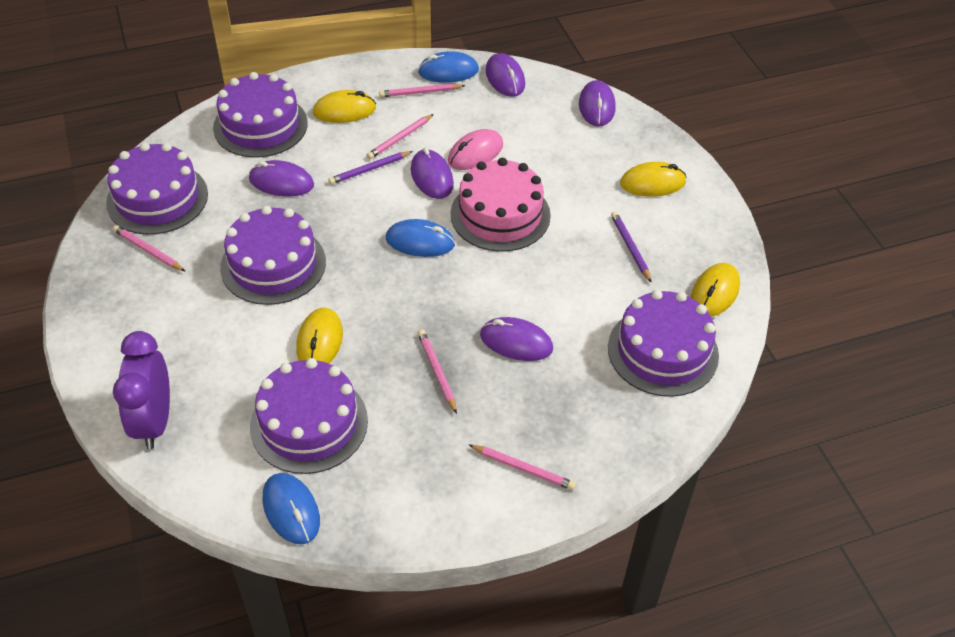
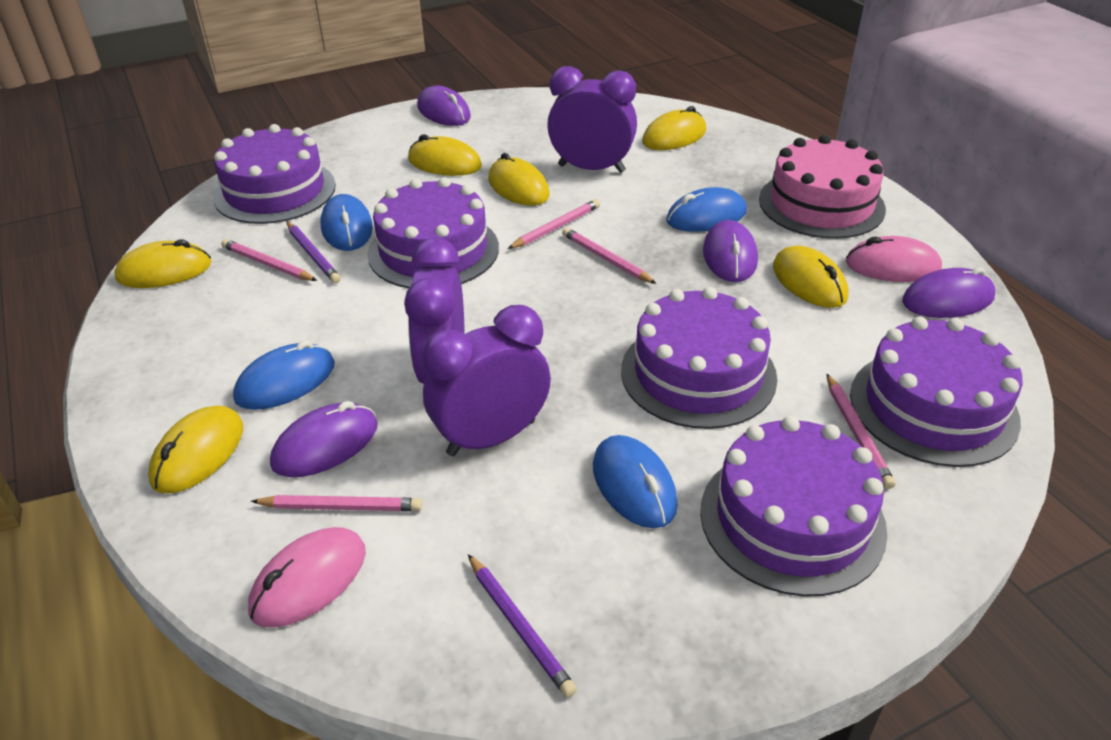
blue mouse: 3 -> 4
pink mouse: 1 -> 2
purple clock: 1 -> 3
purple mouse: 5 -> 4
yellow mouse: 4 -> 6

